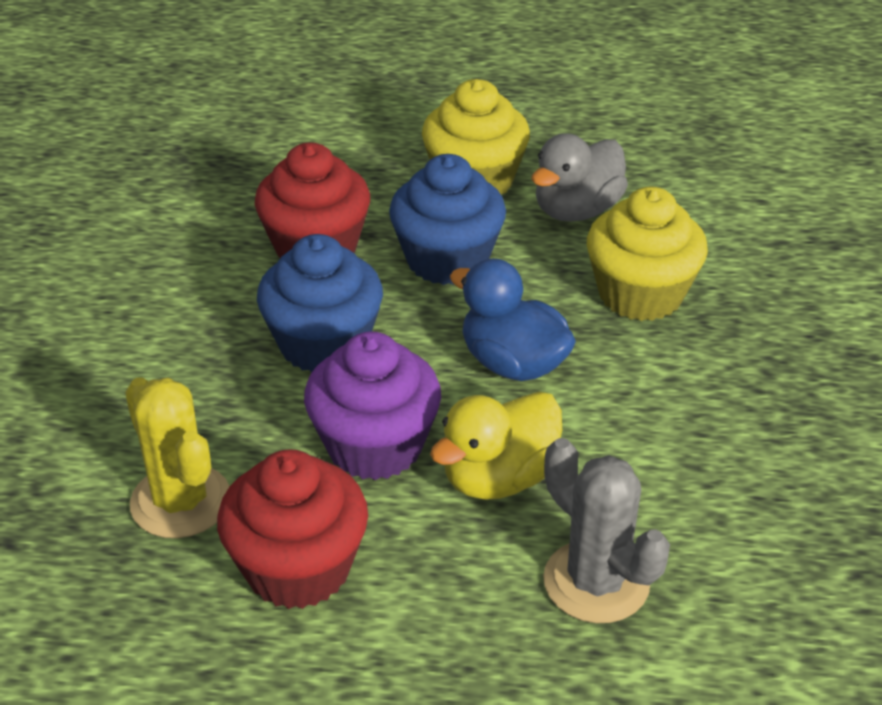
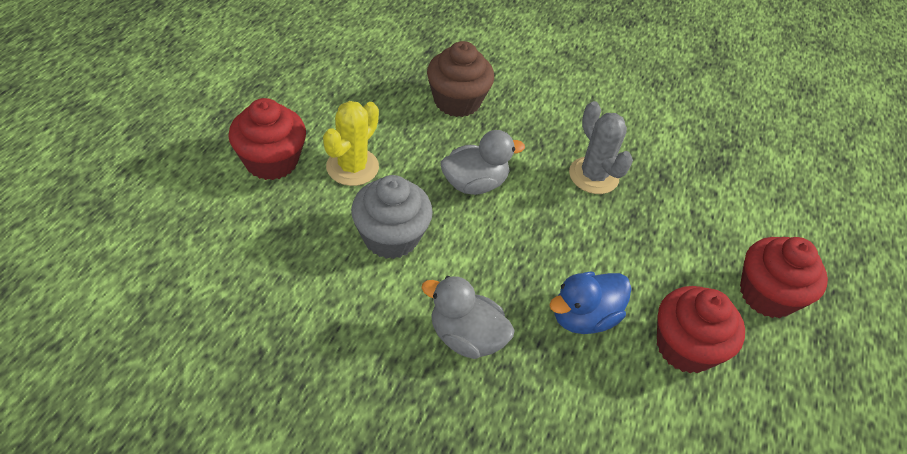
blue cupcake: 2 -> 0
brown cupcake: 0 -> 1
grey cupcake: 0 -> 1
grey duck: 1 -> 2
purple cupcake: 1 -> 0
red cupcake: 2 -> 3
yellow cupcake: 2 -> 0
yellow duck: 1 -> 0

